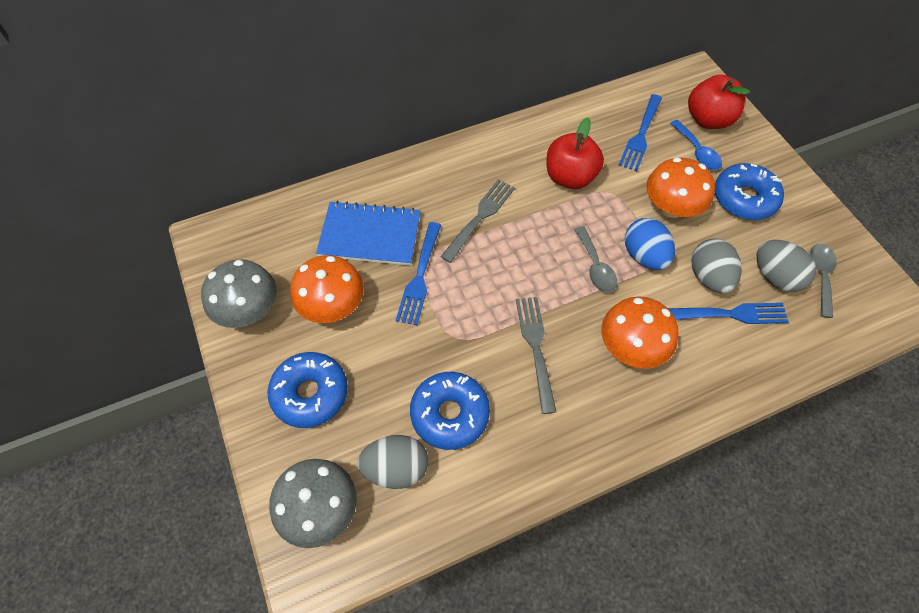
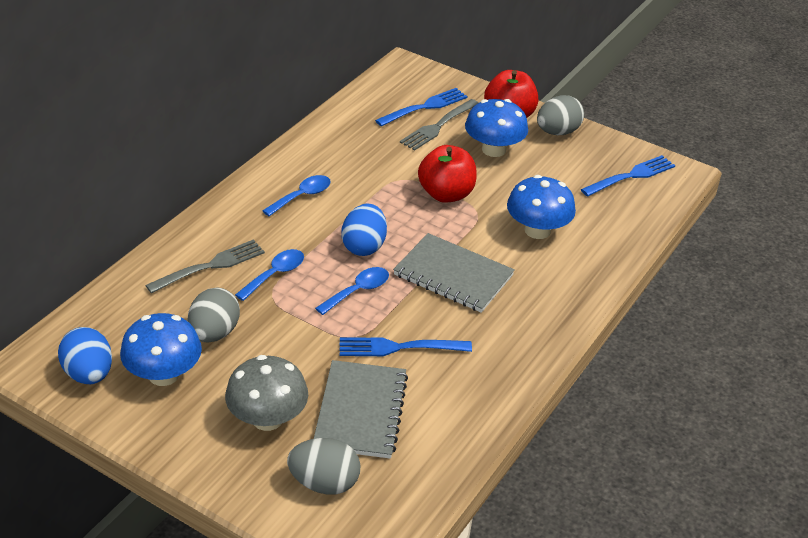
blue donut: 3 -> 0
blue egg: 1 -> 2
blue mushroom: 0 -> 3
blue notebook: 1 -> 0
blue spoon: 1 -> 3
grey mushroom: 2 -> 1
grey notebook: 0 -> 2
grey spoon: 2 -> 0
orange mushroom: 3 -> 0

